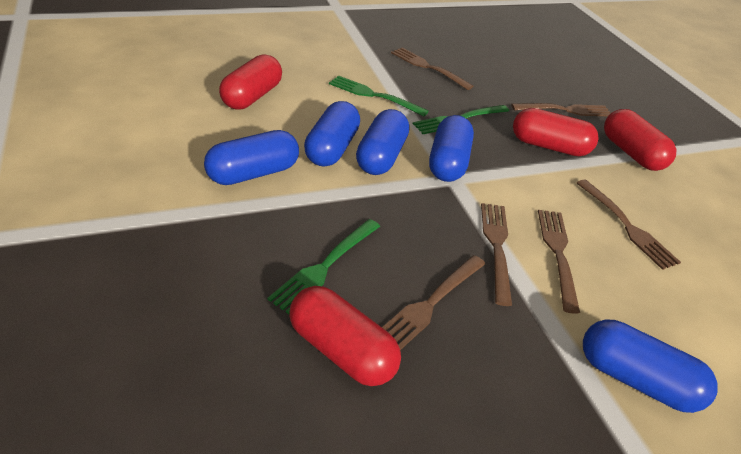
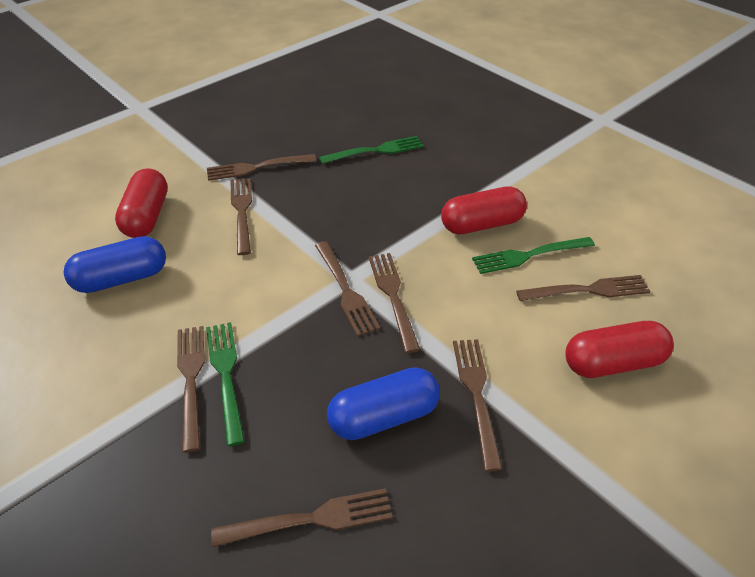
blue capsule: 5 -> 2
brown fork: 6 -> 8
red capsule: 4 -> 3

